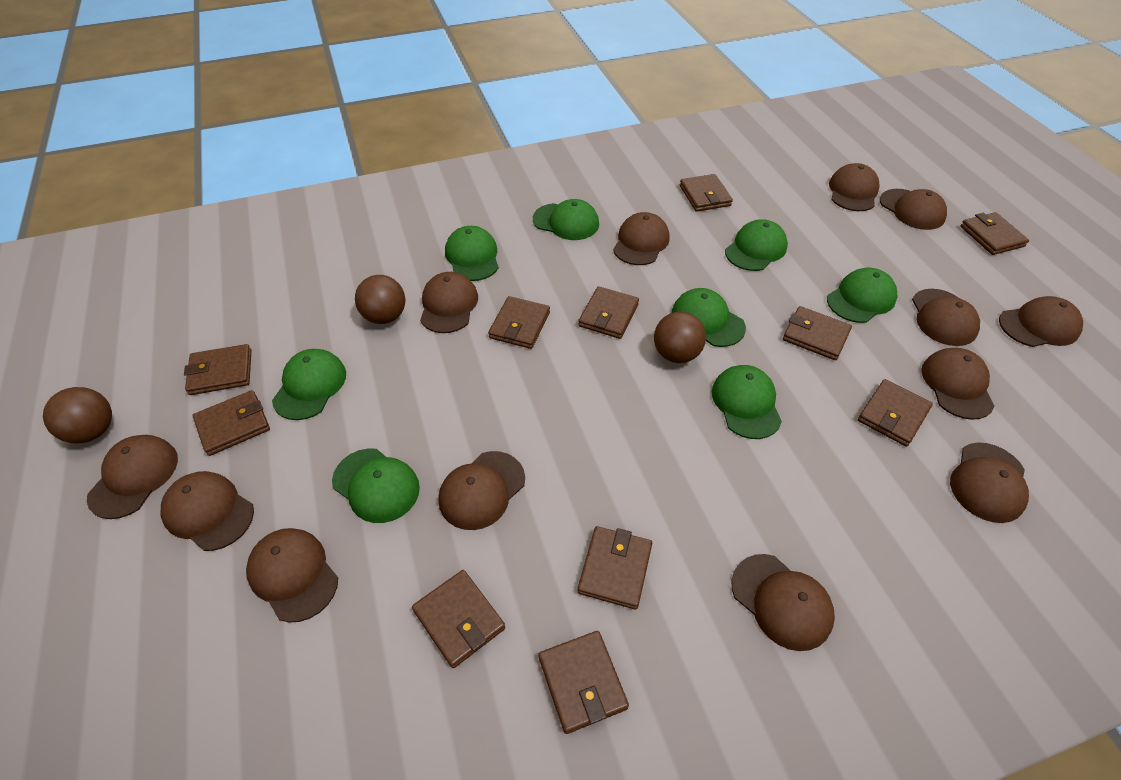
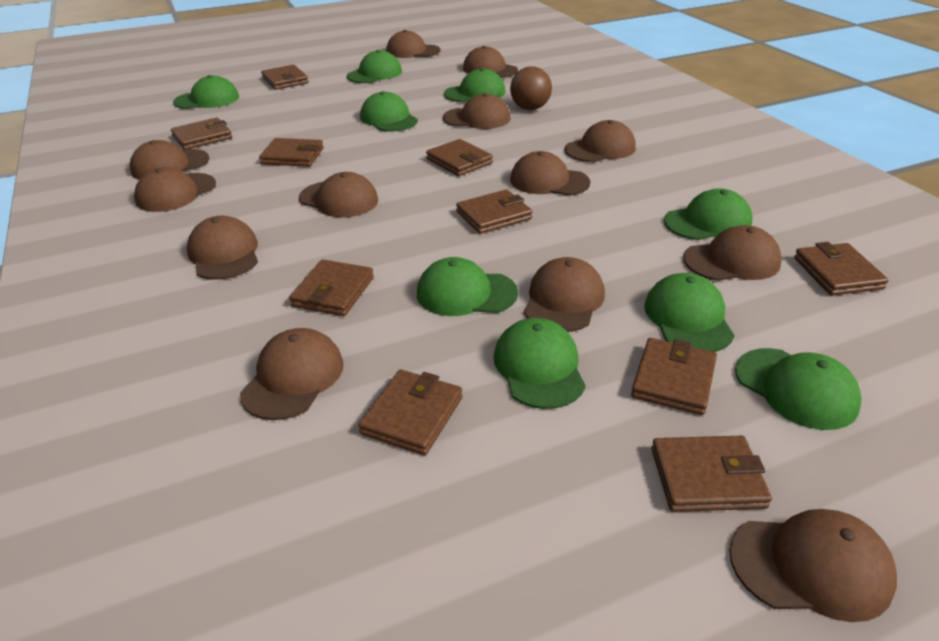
brown ball: 3 -> 1
brown wallet: 11 -> 10
green cap: 8 -> 9

